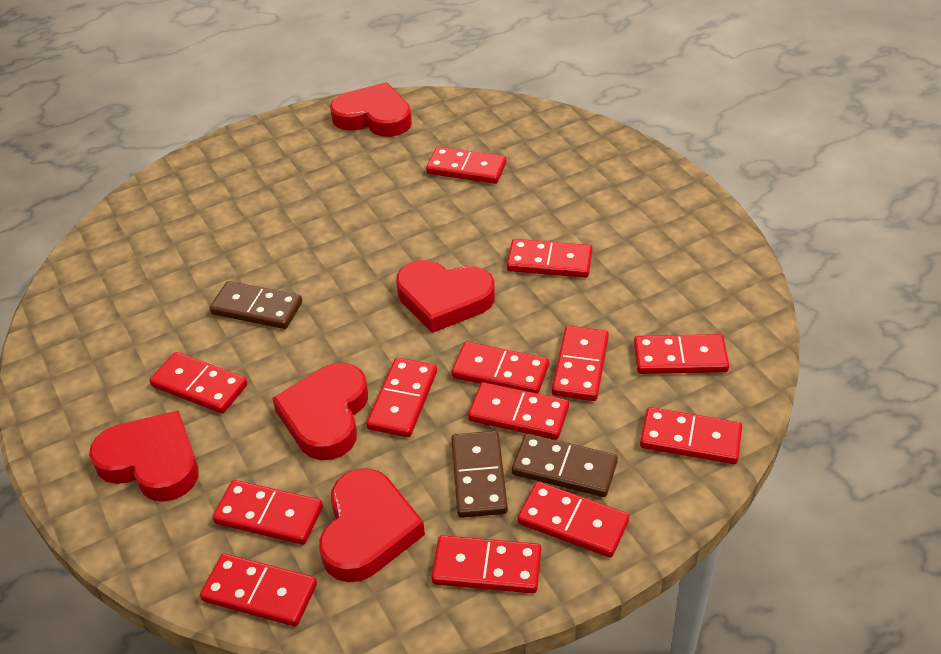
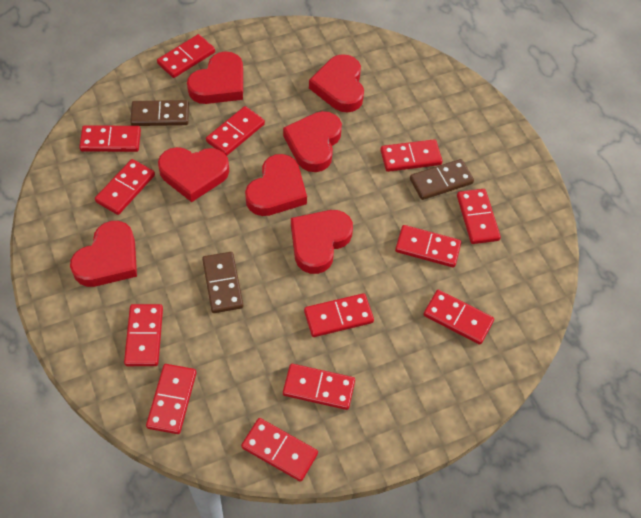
red heart: 5 -> 7

